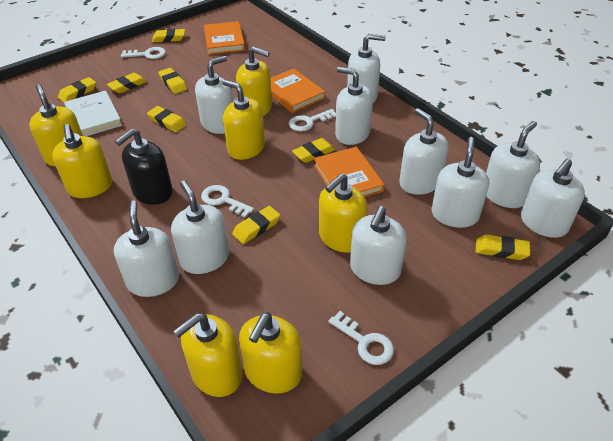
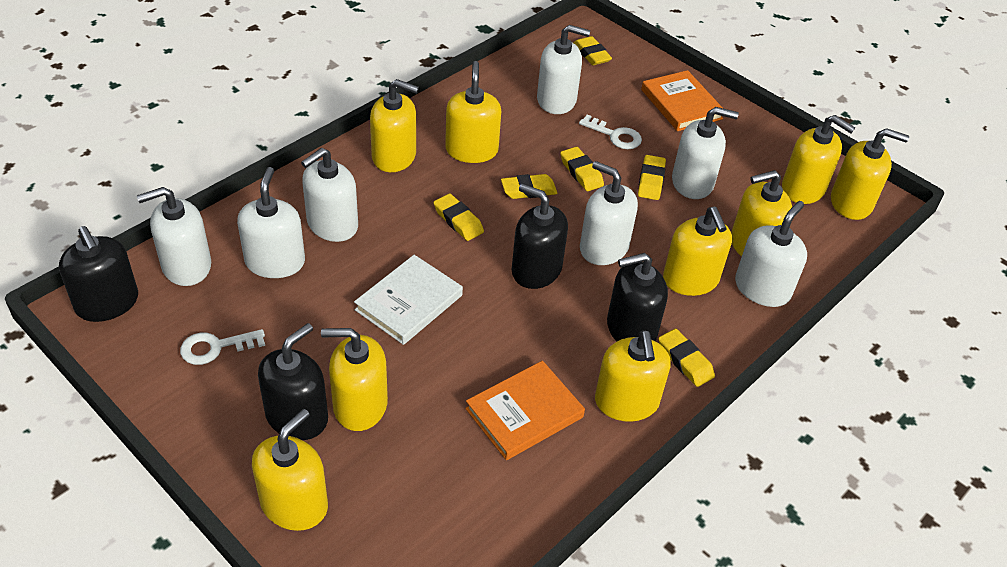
black soap dispenser: 1 -> 4
orange book: 3 -> 2
white key: 4 -> 2
white soap dispenser: 10 -> 7
yellow eraser: 8 -> 6
yellow soap dispenser: 7 -> 9

